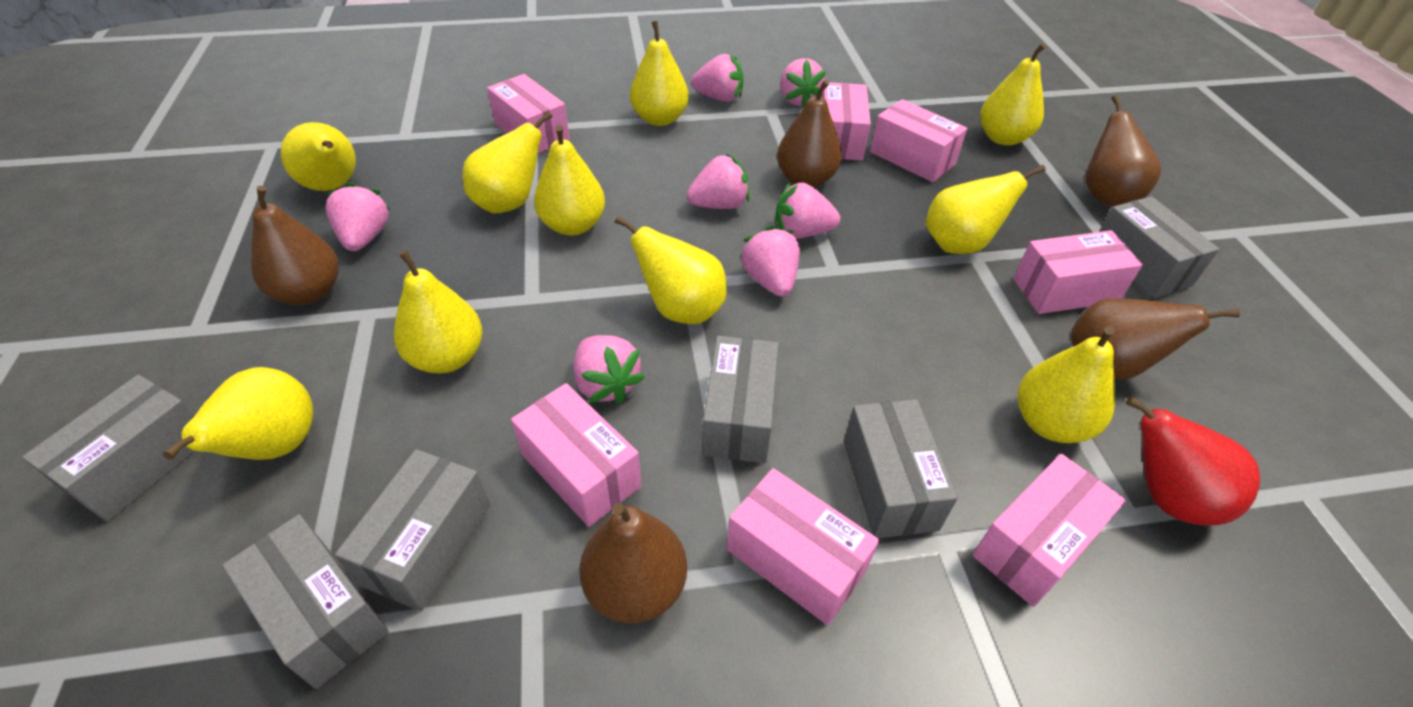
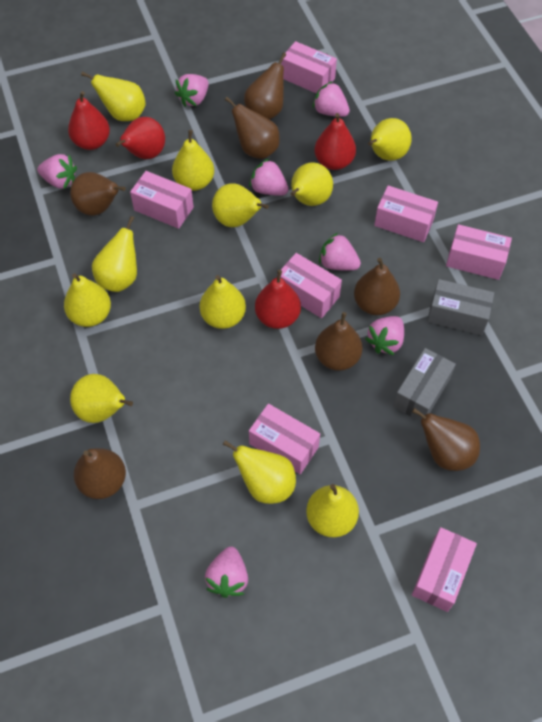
brown pear: 5 -> 7
grey box: 6 -> 2
red pear: 1 -> 4
yellow pear: 10 -> 11

